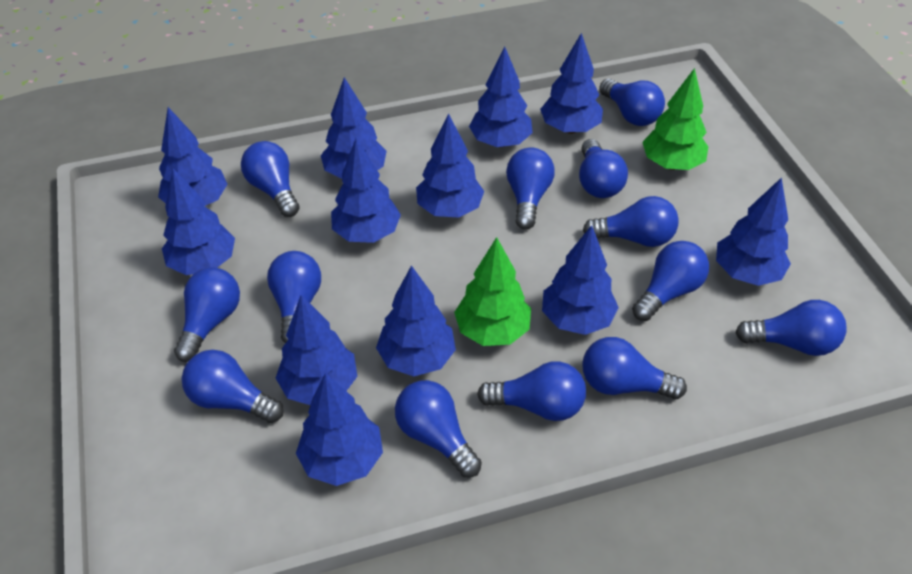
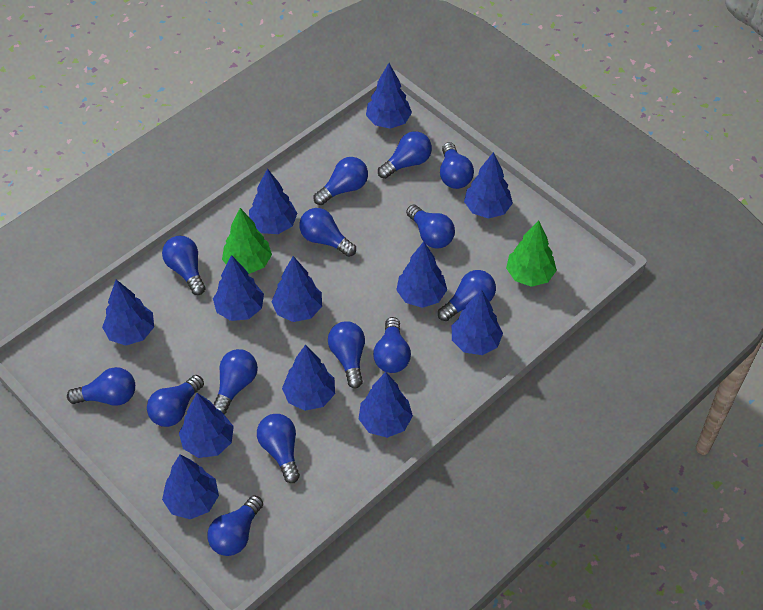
blue light bulb: 13 -> 14

